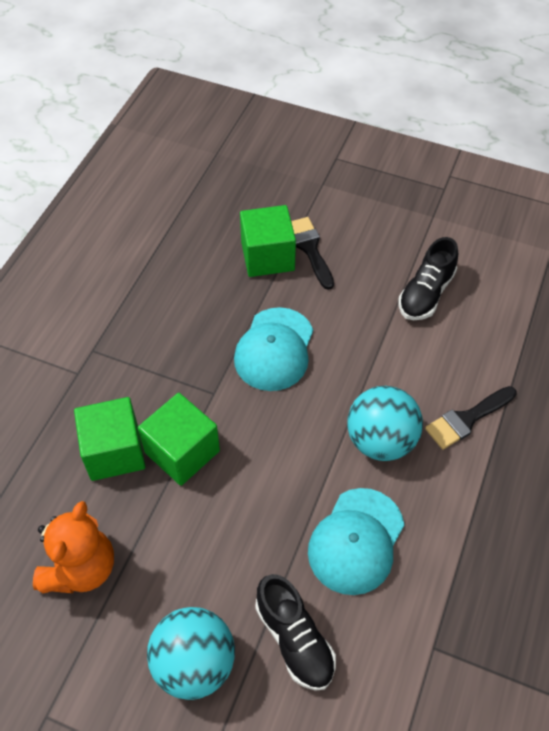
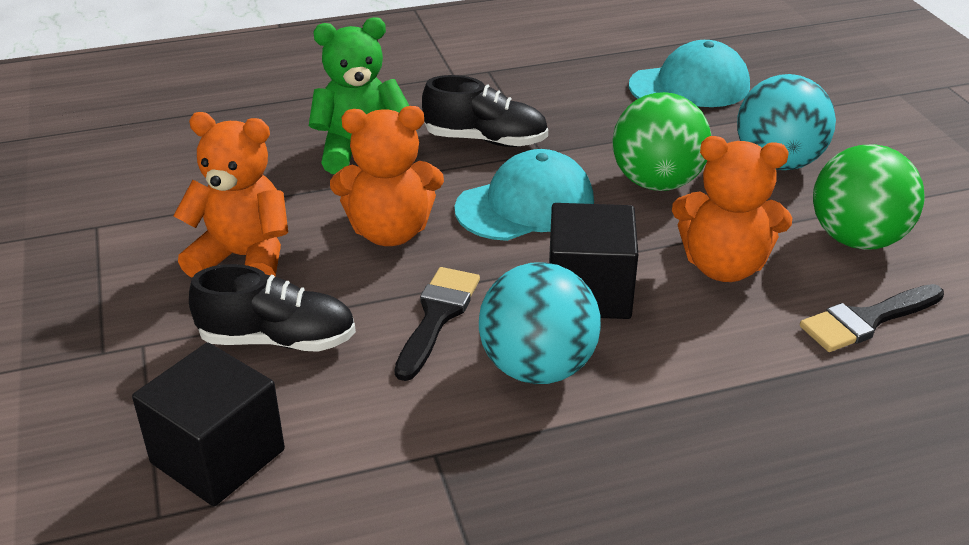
black cube: 0 -> 2
green ball: 0 -> 2
green cube: 3 -> 0
green teddy bear: 0 -> 1
orange teddy bear: 1 -> 3

